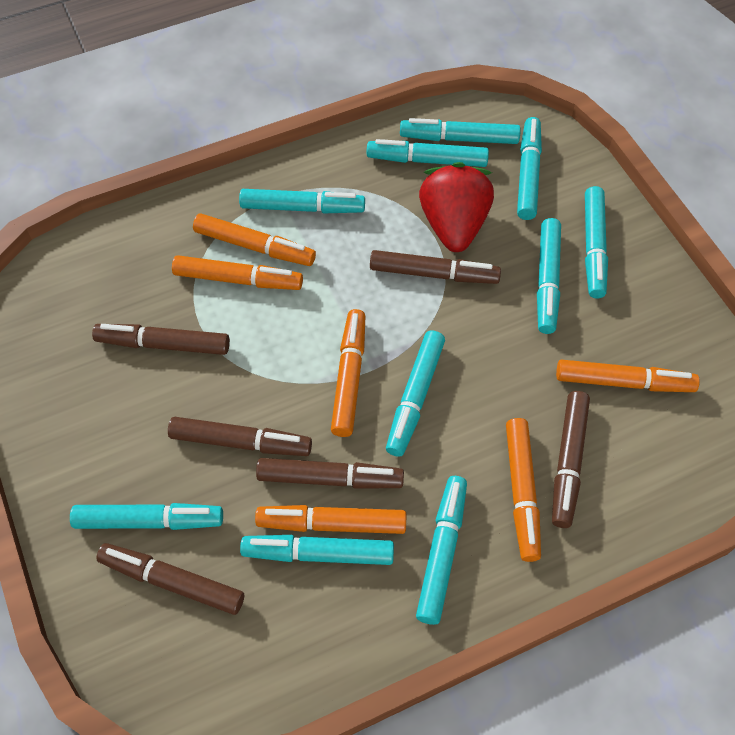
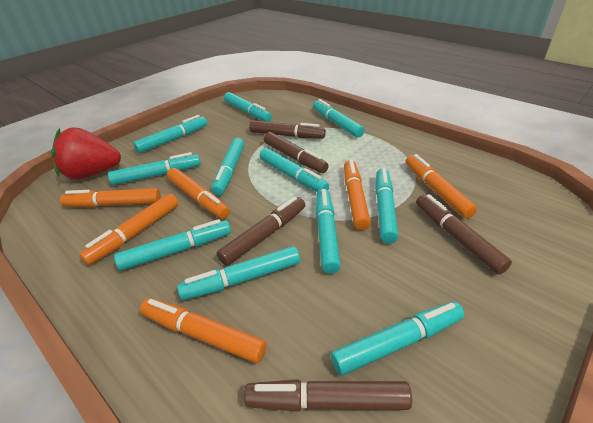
brown marker: 6 -> 5
turquoise marker: 10 -> 11

